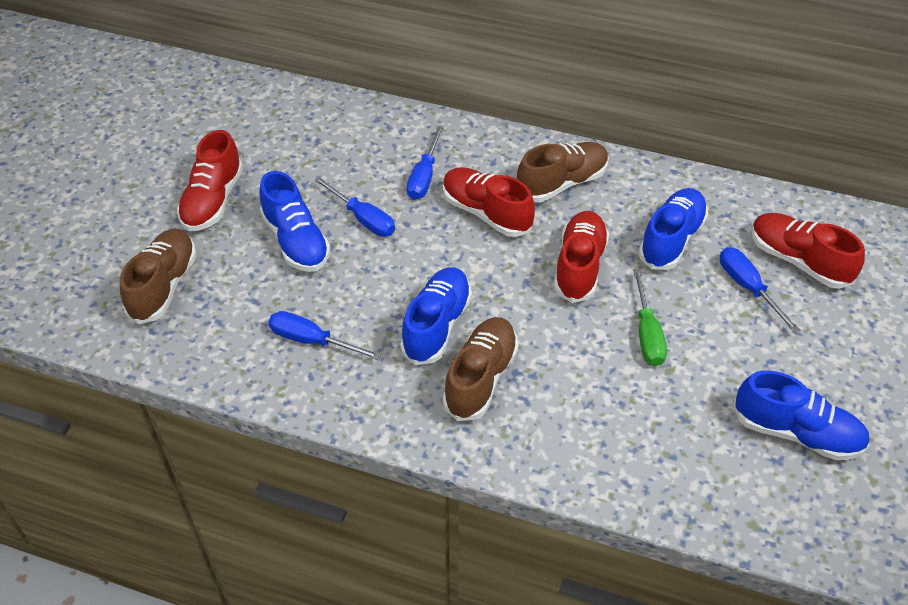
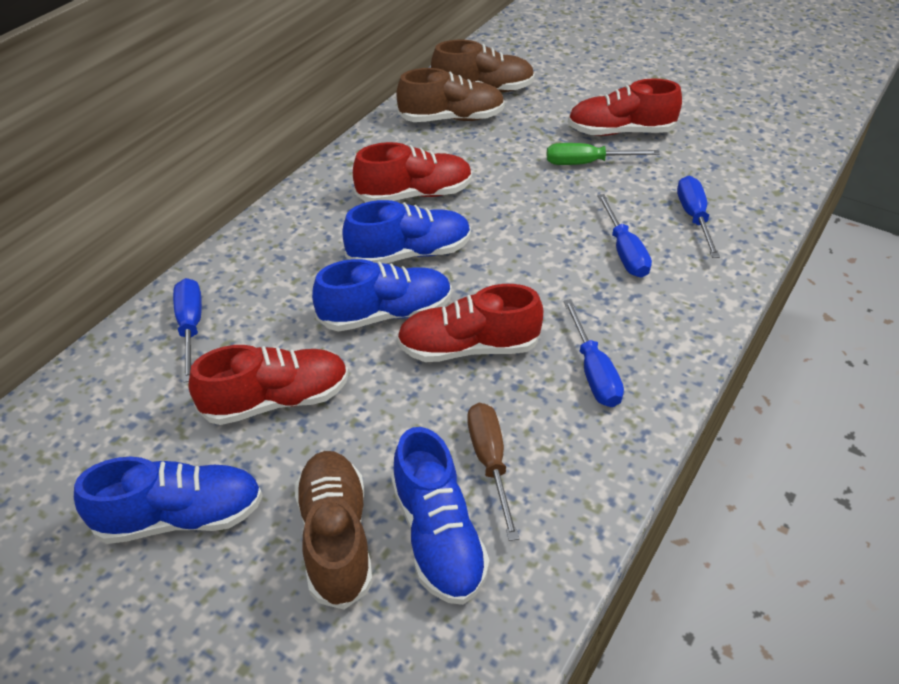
brown screwdriver: 0 -> 1

